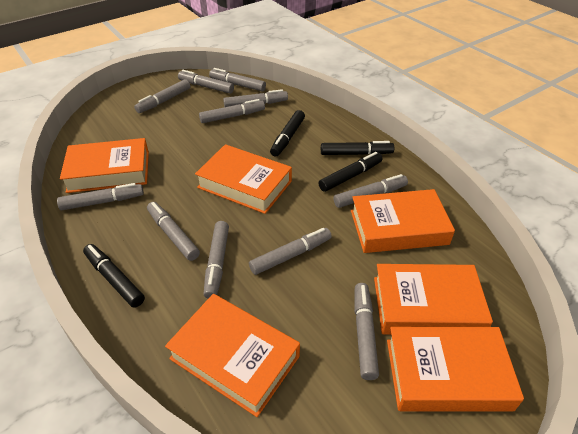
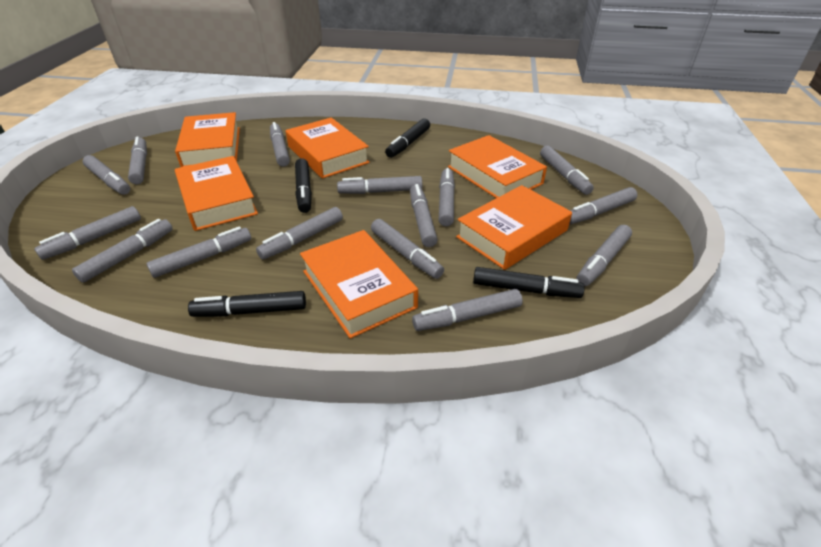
grey marker: 11 -> 15

